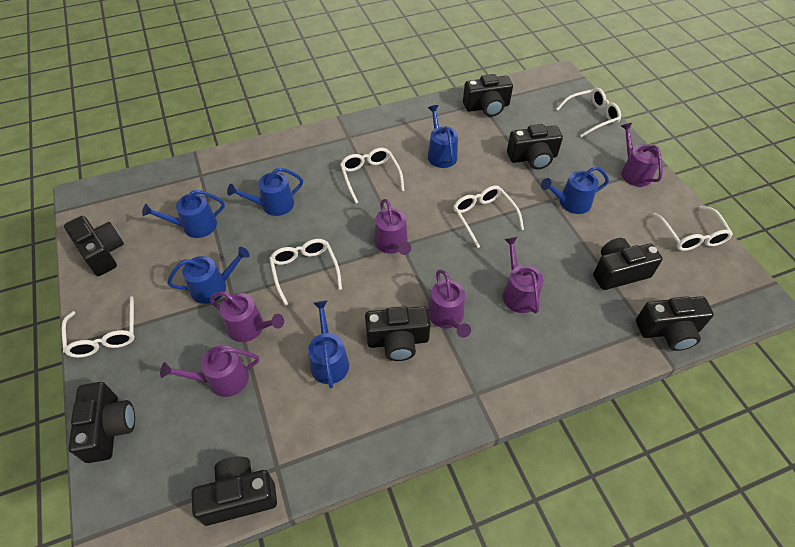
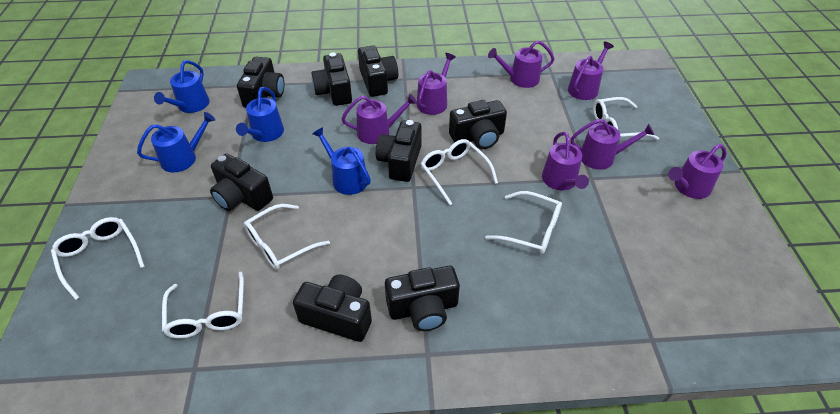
blue watering can: 6 -> 4
purple watering can: 6 -> 7

